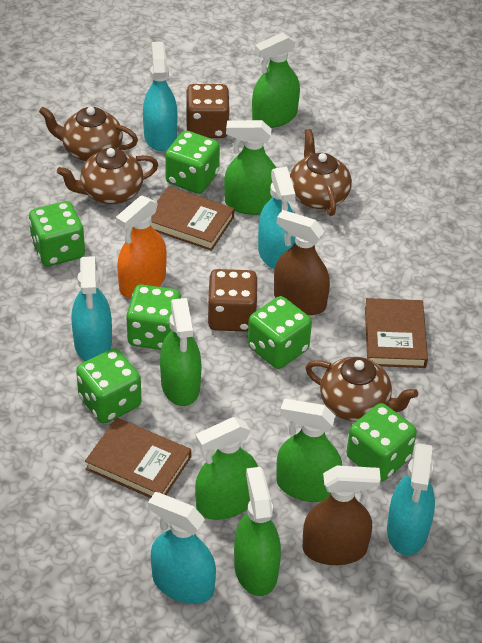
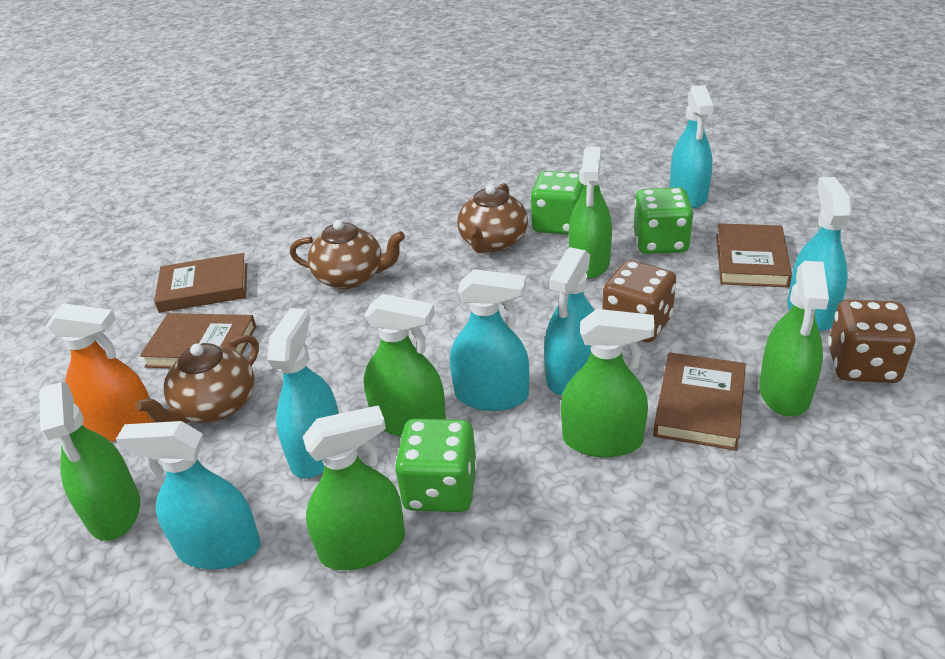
brown book: 3 -> 4
brown spray bottle: 2 -> 0
brown teapot: 4 -> 3
green dice: 6 -> 3
turquoise spray bottle: 5 -> 6

